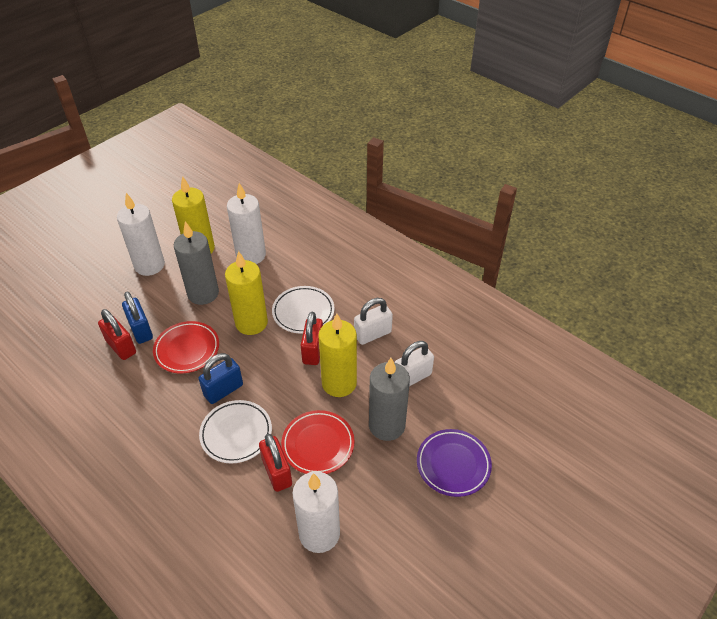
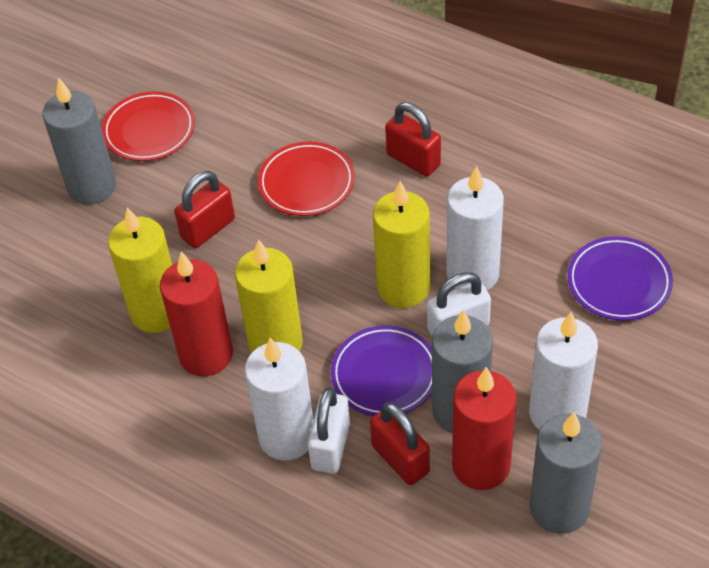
blue padlock: 2 -> 0
grey candle: 2 -> 3
purple plate: 1 -> 2
red candle: 0 -> 2
white plate: 2 -> 0

